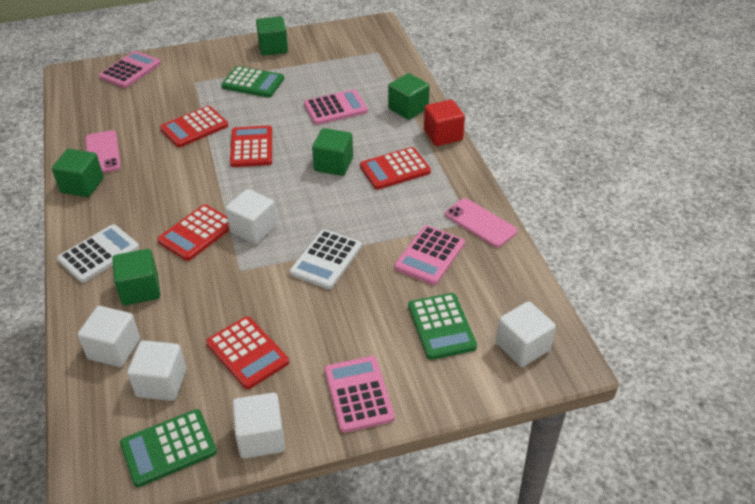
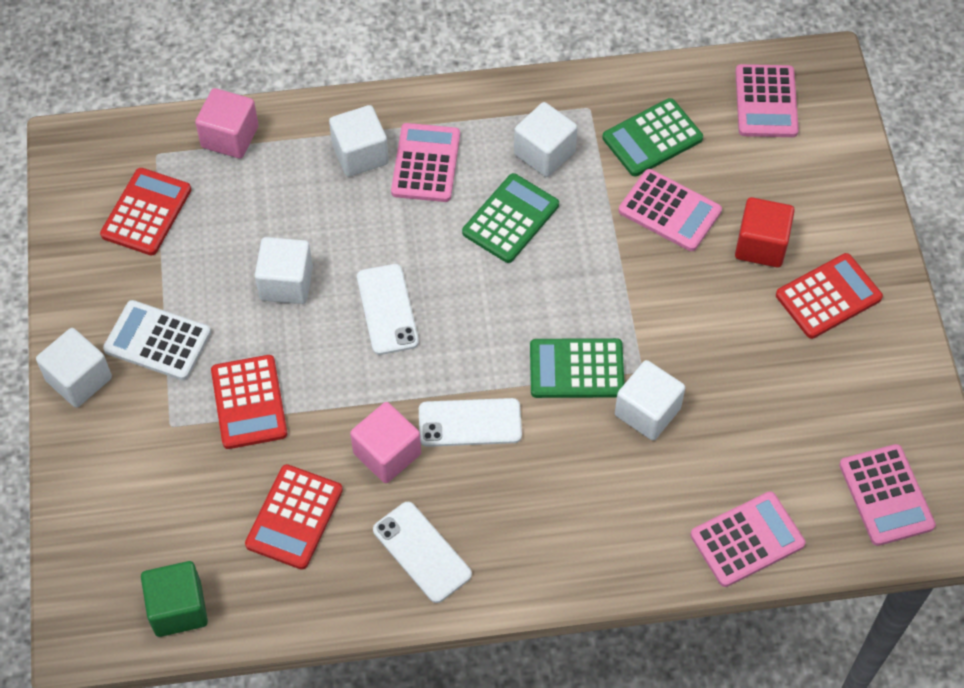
green cube: 5 -> 1
pink calculator: 4 -> 5
pink cube: 0 -> 2
pink phone: 2 -> 0
red calculator: 5 -> 4
white calculator: 2 -> 1
white phone: 0 -> 3

